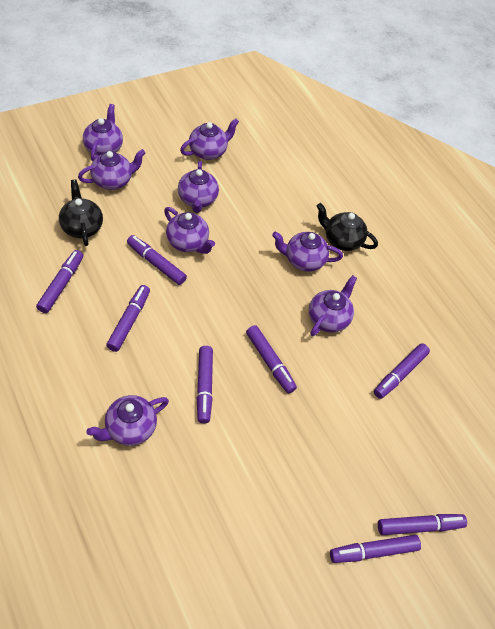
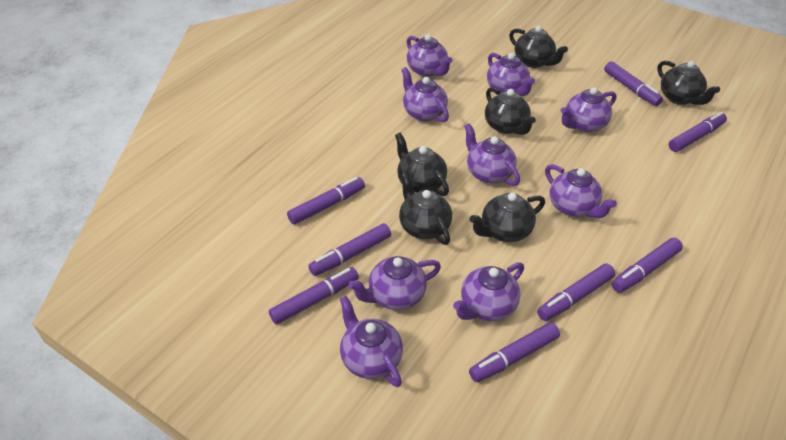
black teapot: 2 -> 6
purple teapot: 8 -> 9

